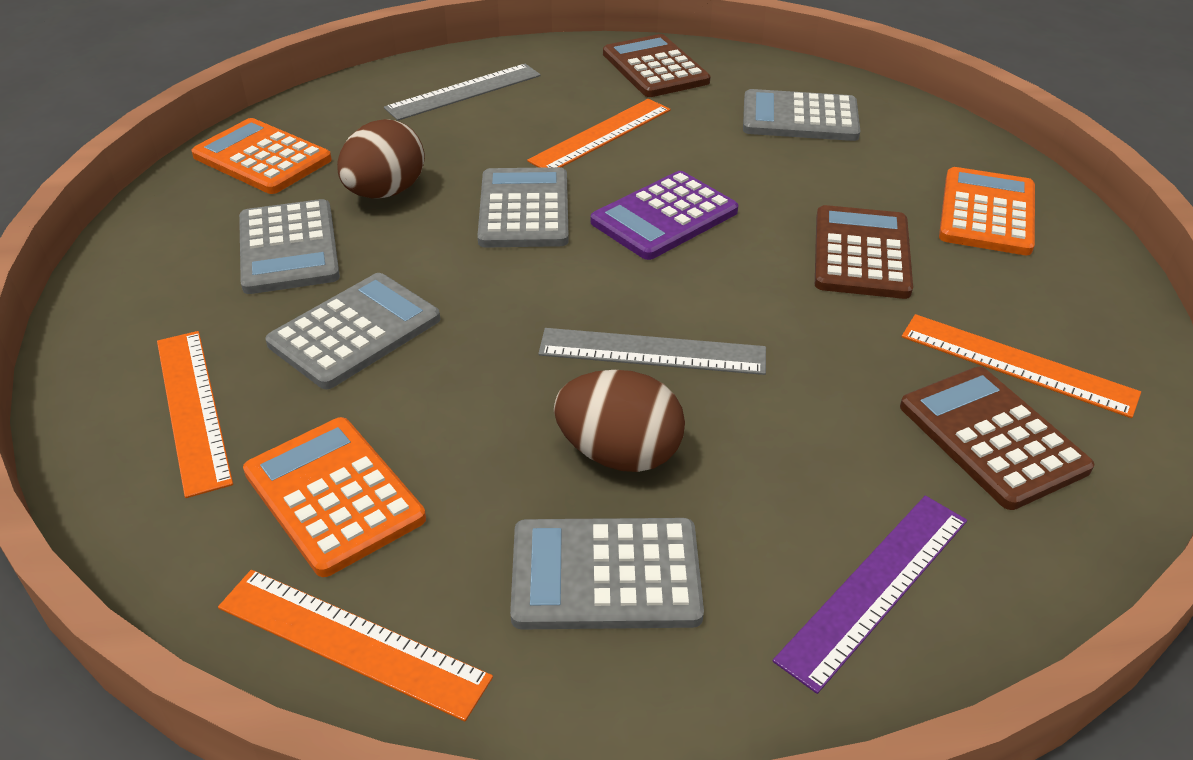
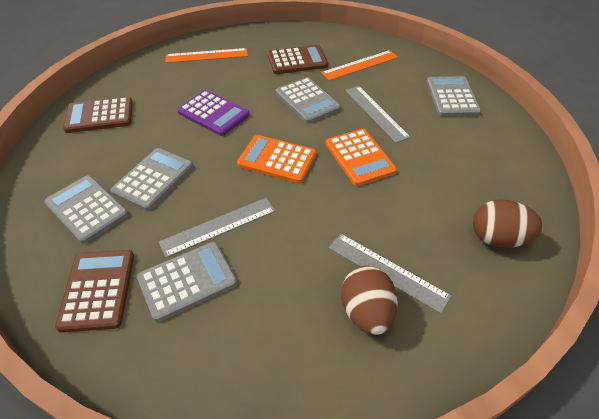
grey ruler: 2 -> 3
orange calculator: 3 -> 2
orange ruler: 4 -> 2
purple ruler: 1 -> 0

